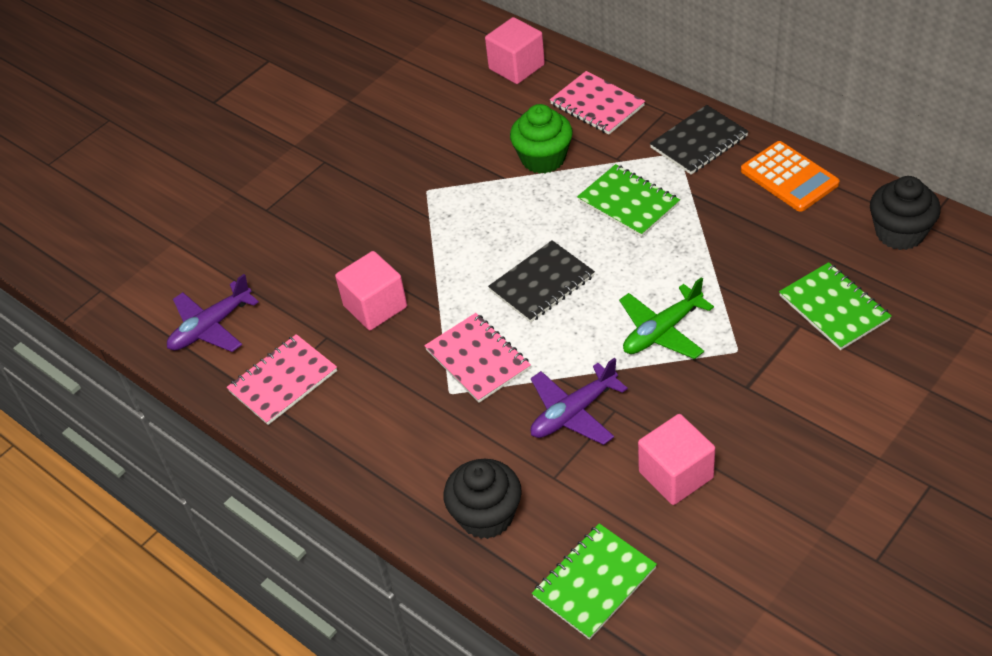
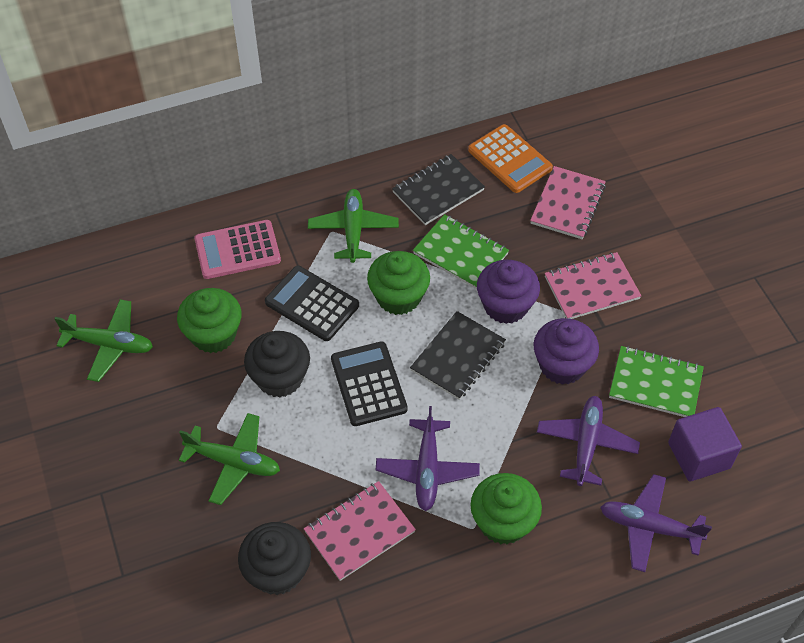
black calculator: 0 -> 2
green cupcake: 1 -> 3
green notebook: 3 -> 2
green plane: 1 -> 3
pink calculator: 0 -> 1
pink cube: 3 -> 0
purple cube: 0 -> 1
purple cupcake: 0 -> 2
purple plane: 2 -> 3

